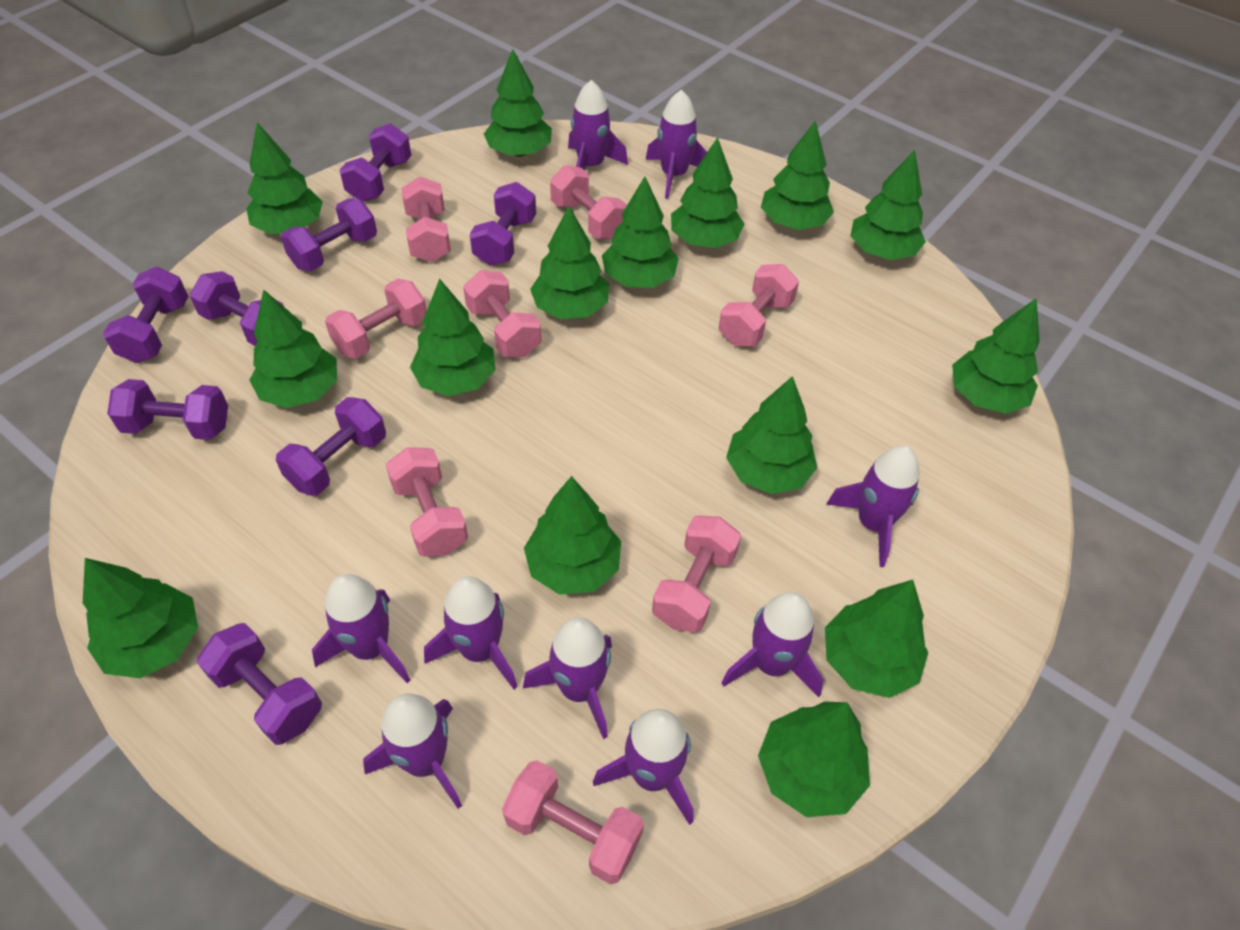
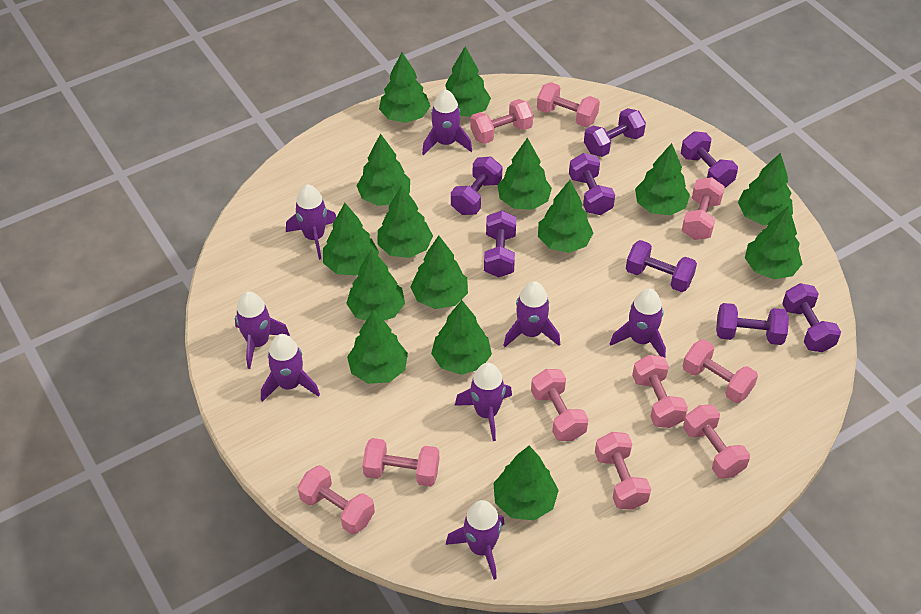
pink dumbbell: 8 -> 10
purple rocket: 9 -> 8

